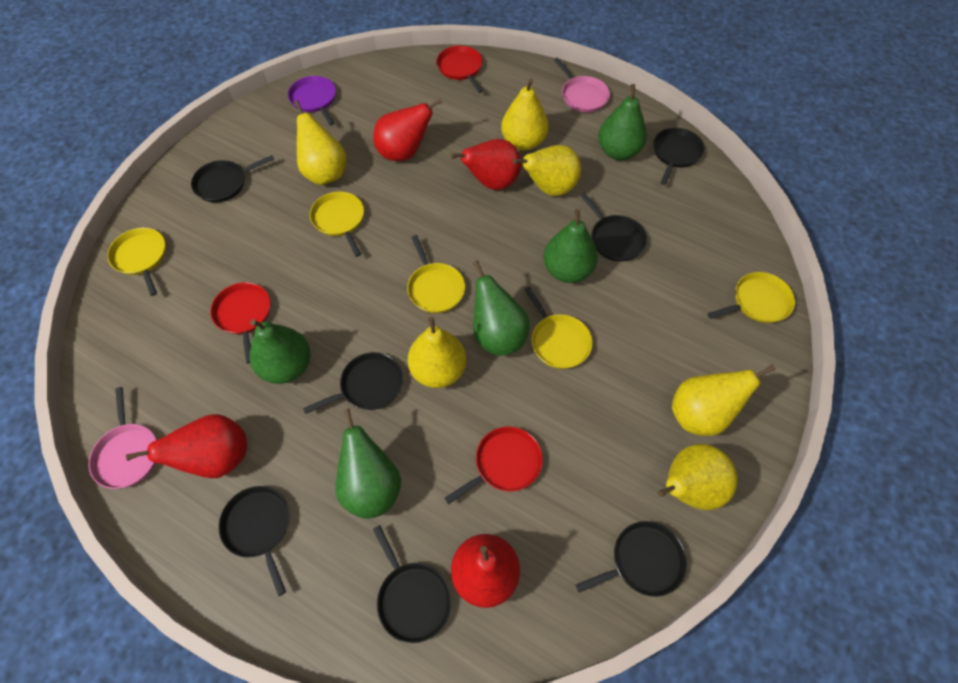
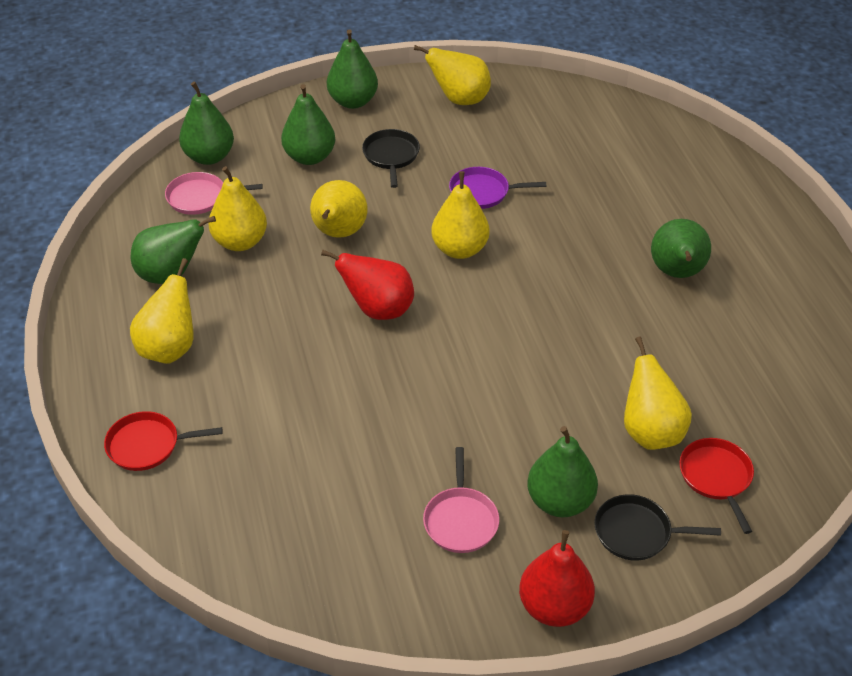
black pan: 7 -> 2
green pear: 5 -> 6
red pan: 3 -> 2
red pear: 4 -> 2
yellow pan: 5 -> 0

